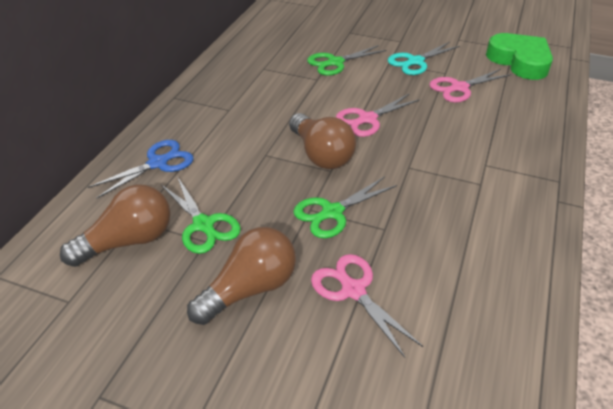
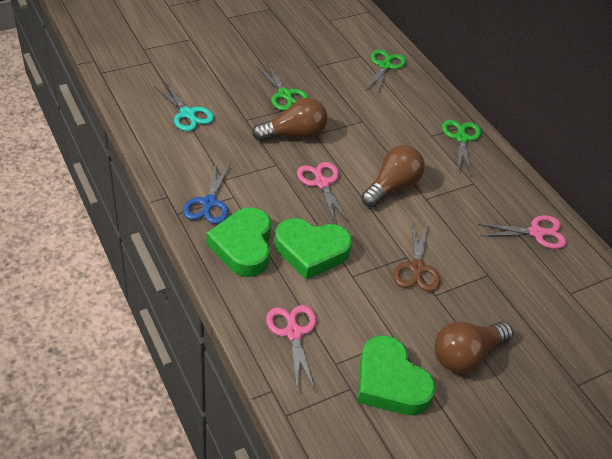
brown scissors: 0 -> 1
green heart: 1 -> 3

